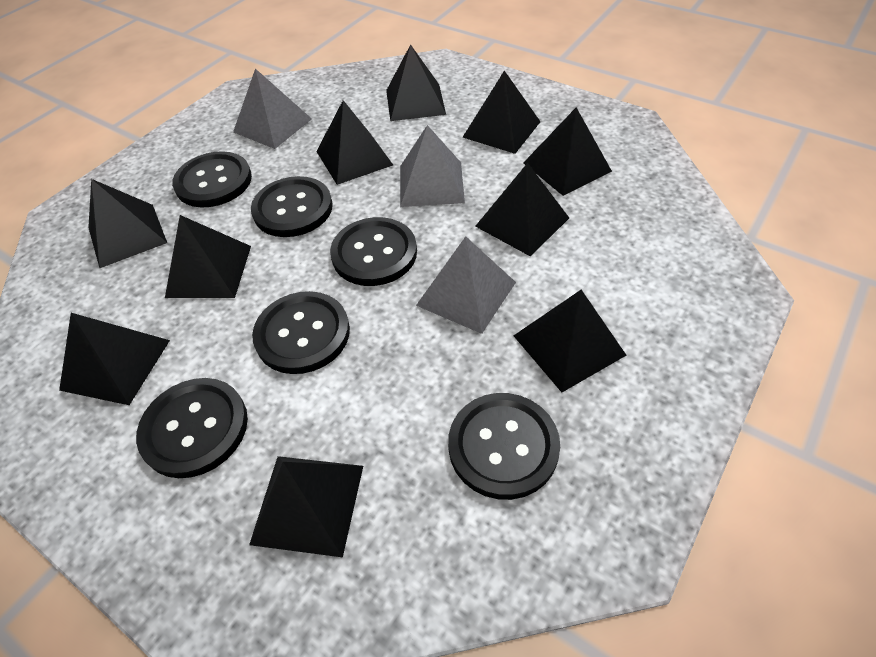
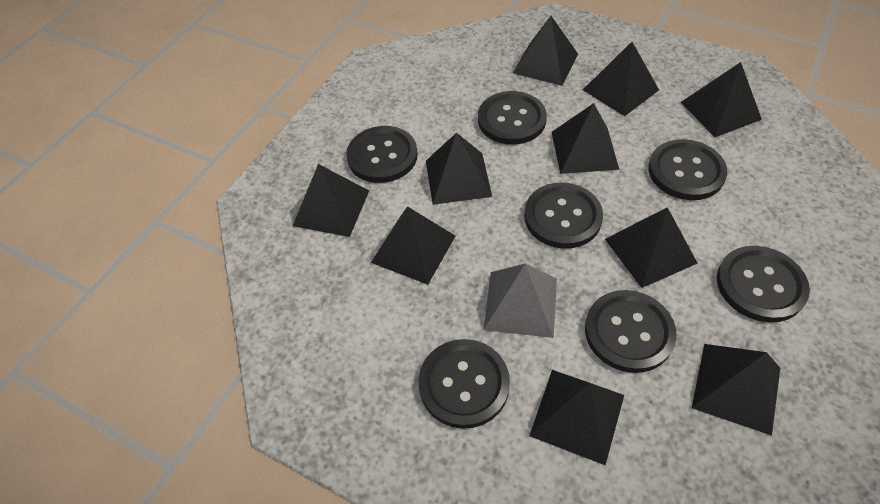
black button: 6 -> 7
grey pyramid: 3 -> 1

